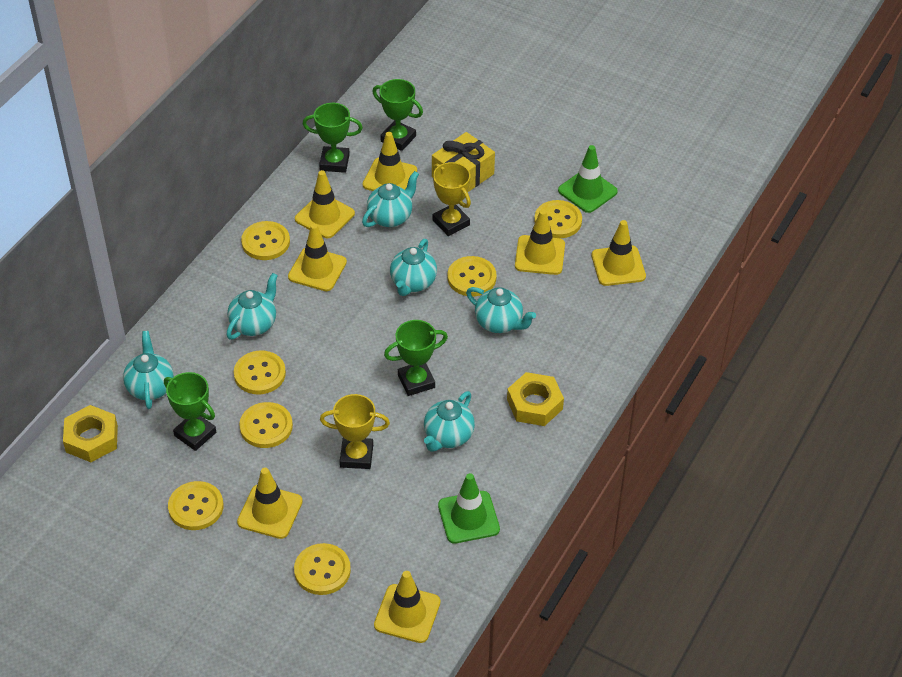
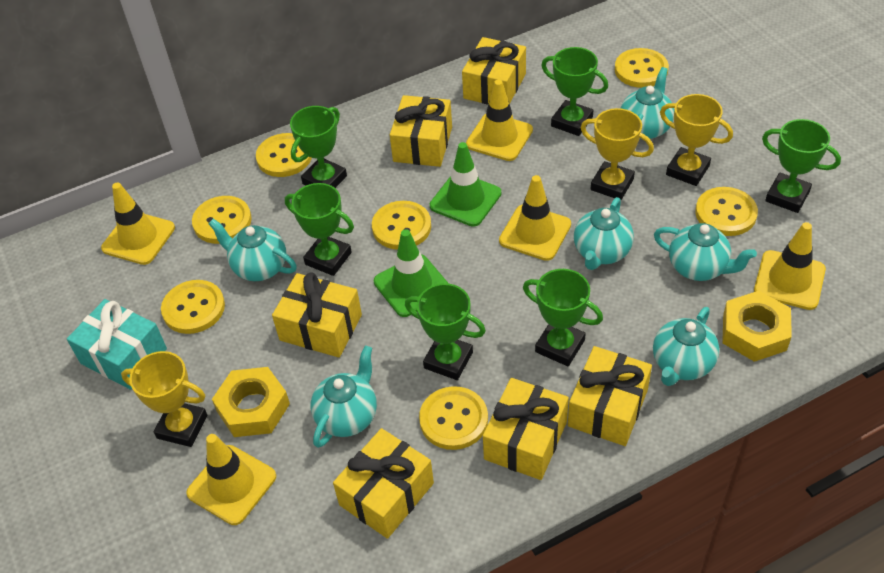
green trophy: 4 -> 6
turquoise gift: 0 -> 1
yellow gift: 1 -> 6
yellow traffic cone: 7 -> 5
yellow trophy: 2 -> 3

